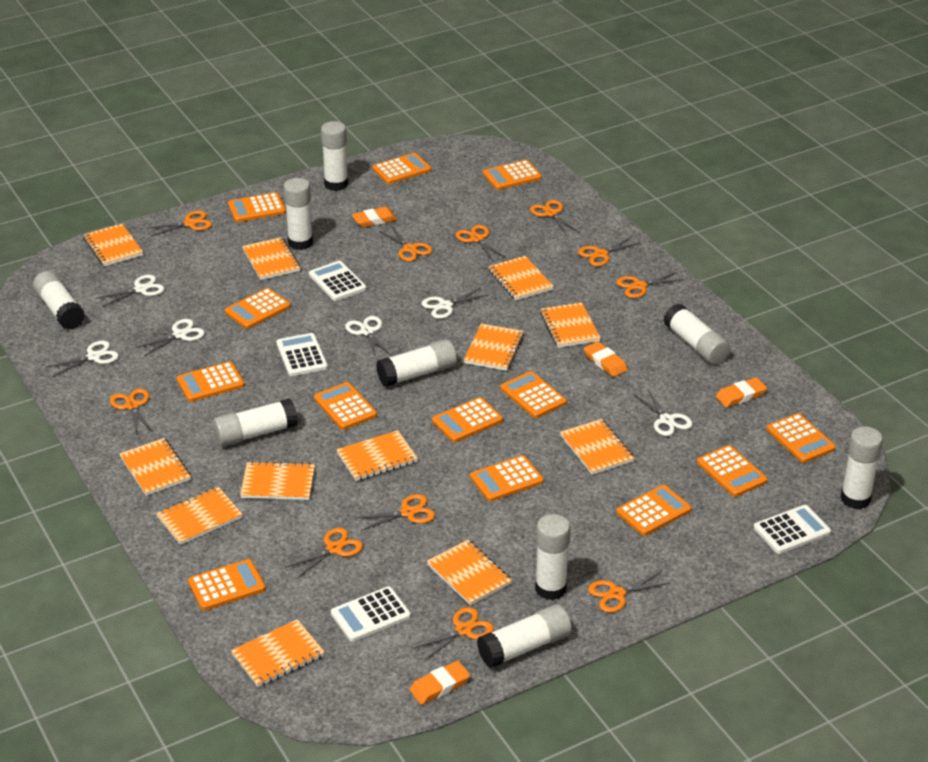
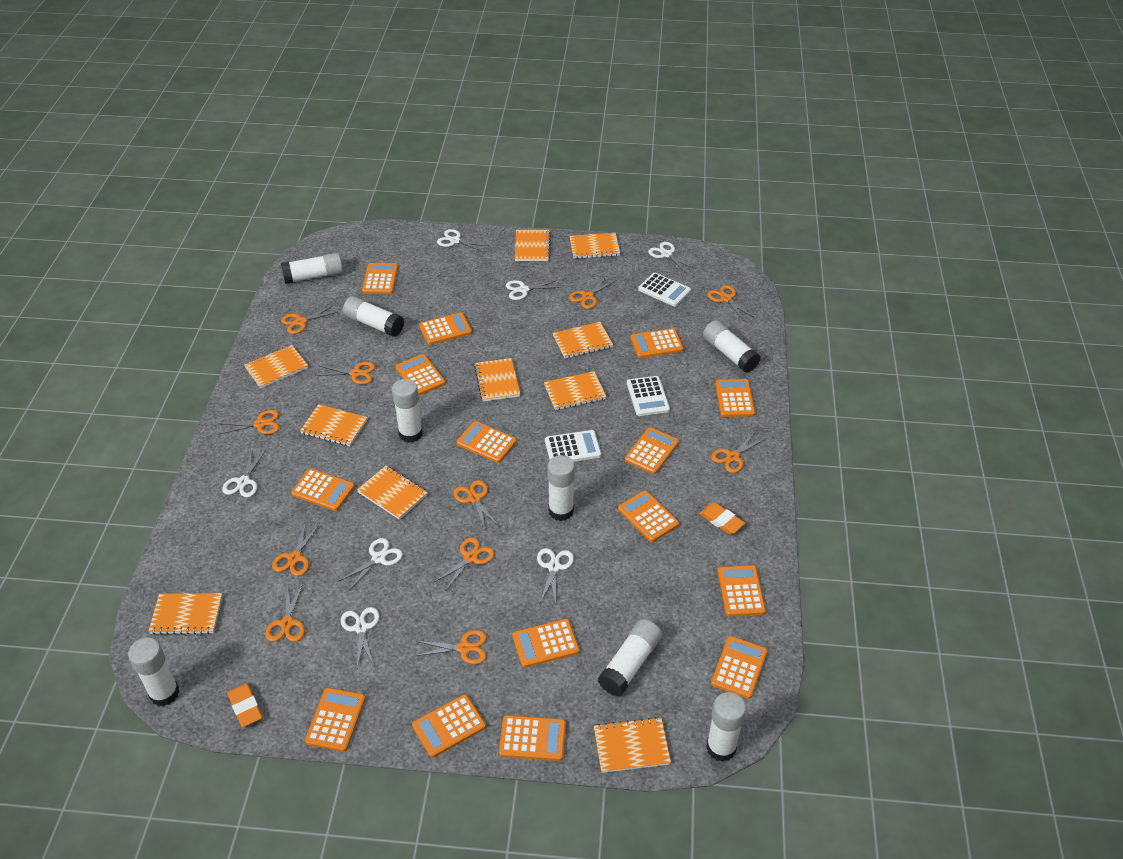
orange calculator: 13 -> 15
orange eraser: 4 -> 2
orange notebook: 12 -> 10
white calculator: 4 -> 3
white glue stick: 9 -> 8
white scissors: 6 -> 7

